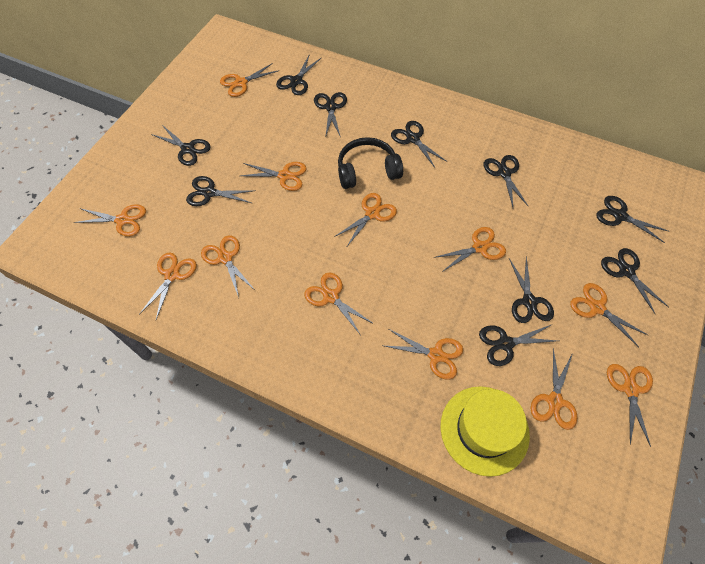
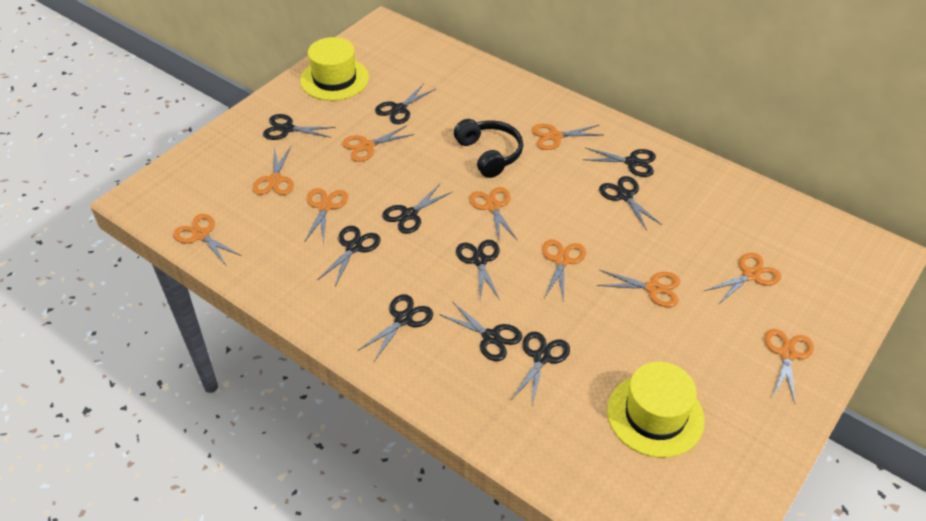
orange scissors: 12 -> 10
yellow hat: 1 -> 2

